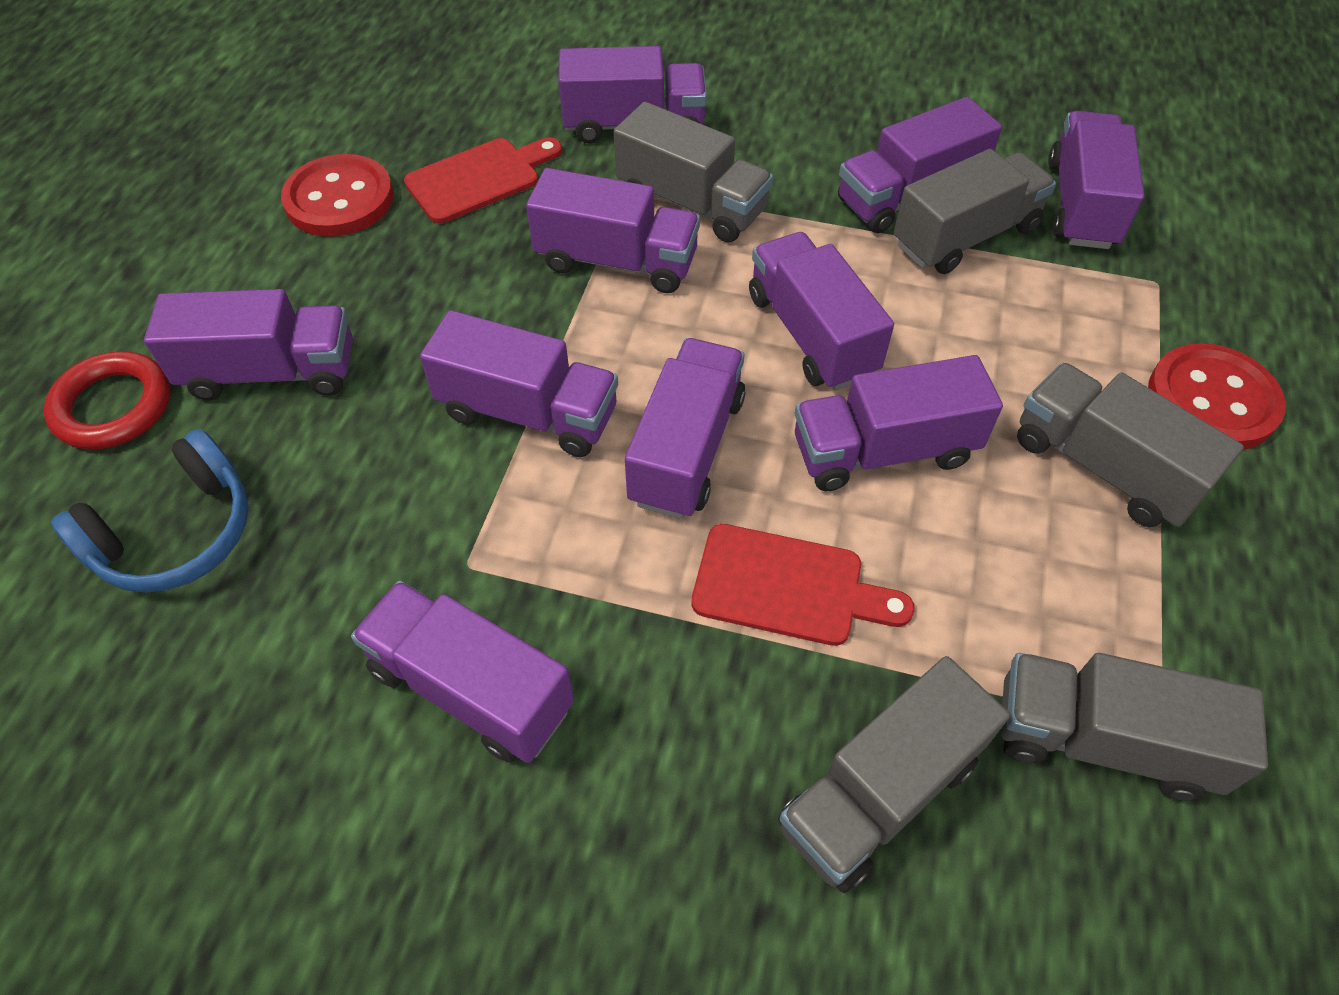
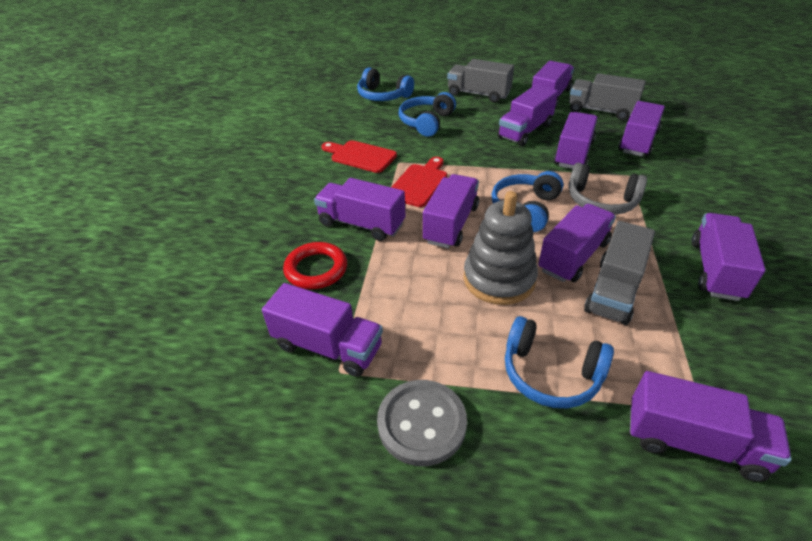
blue headphones: 1 -> 4
grey button: 0 -> 1
grey headphones: 0 -> 1
grey stacking toy: 0 -> 1
grey truck: 5 -> 3
red button: 2 -> 0

